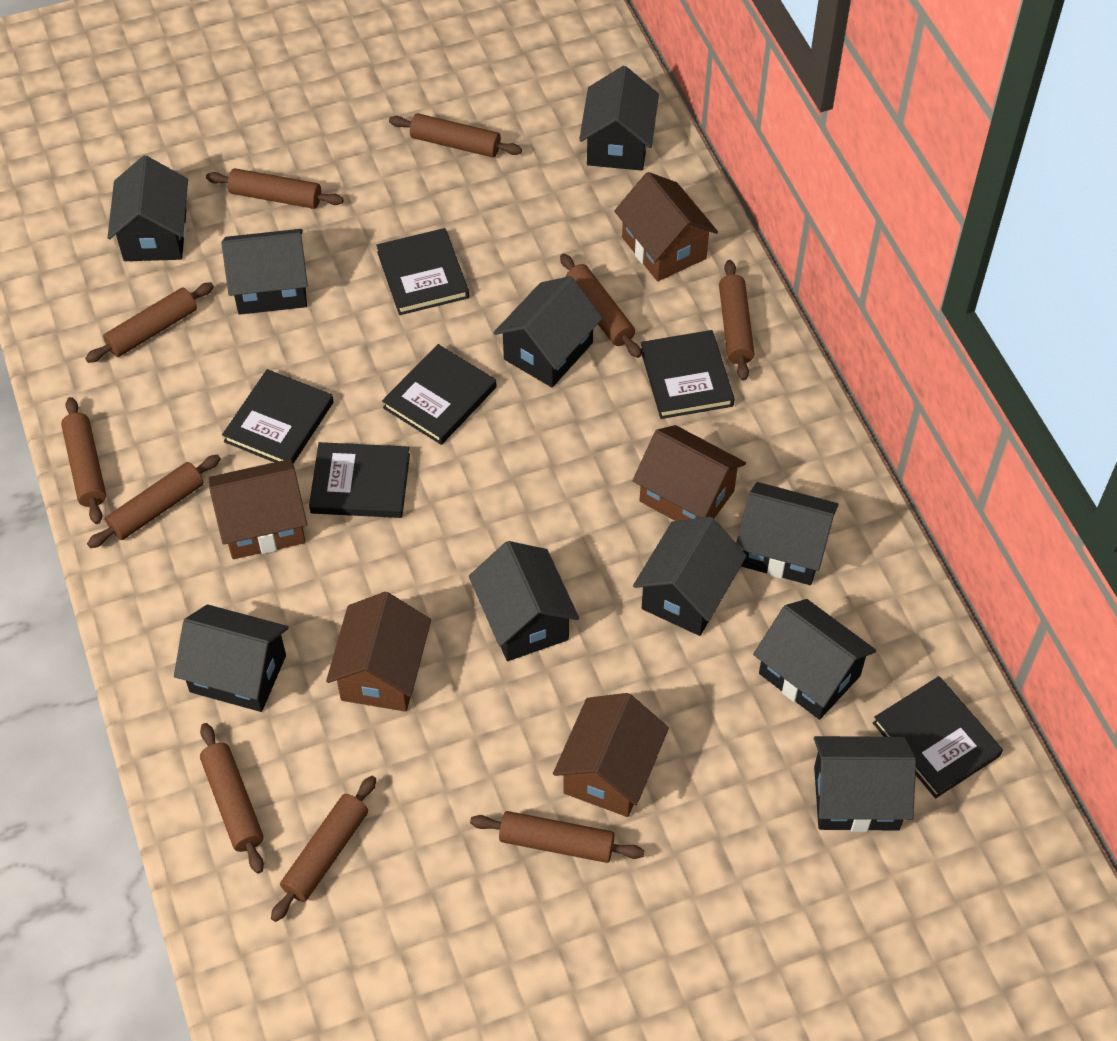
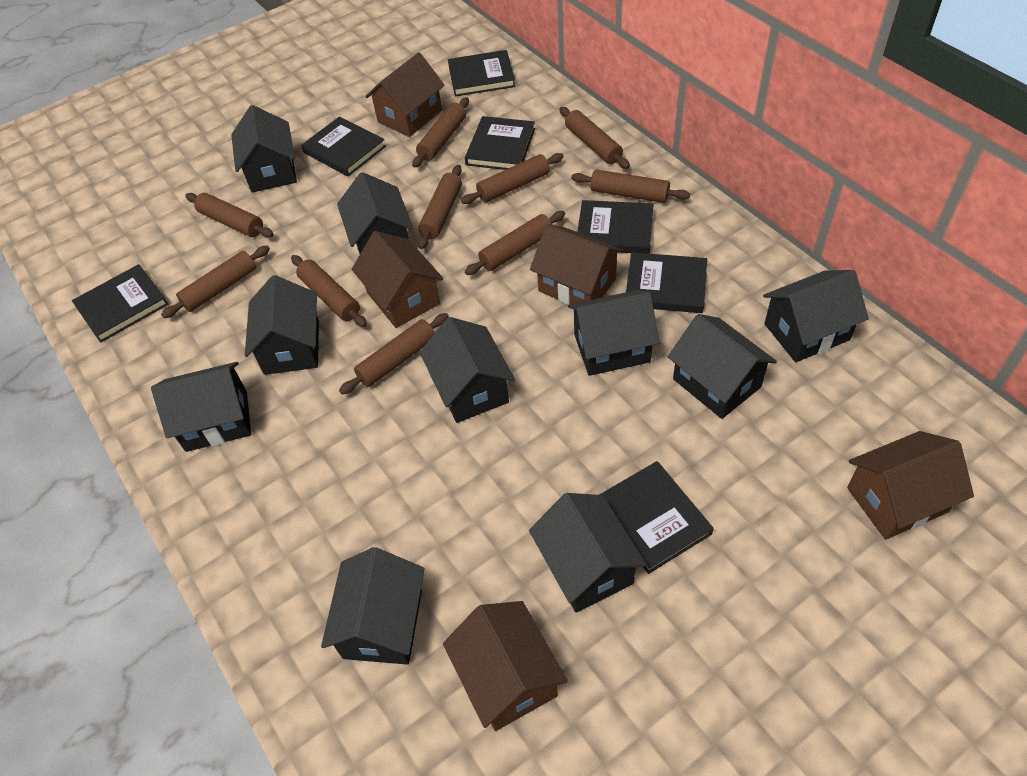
black book: 6 -> 7

